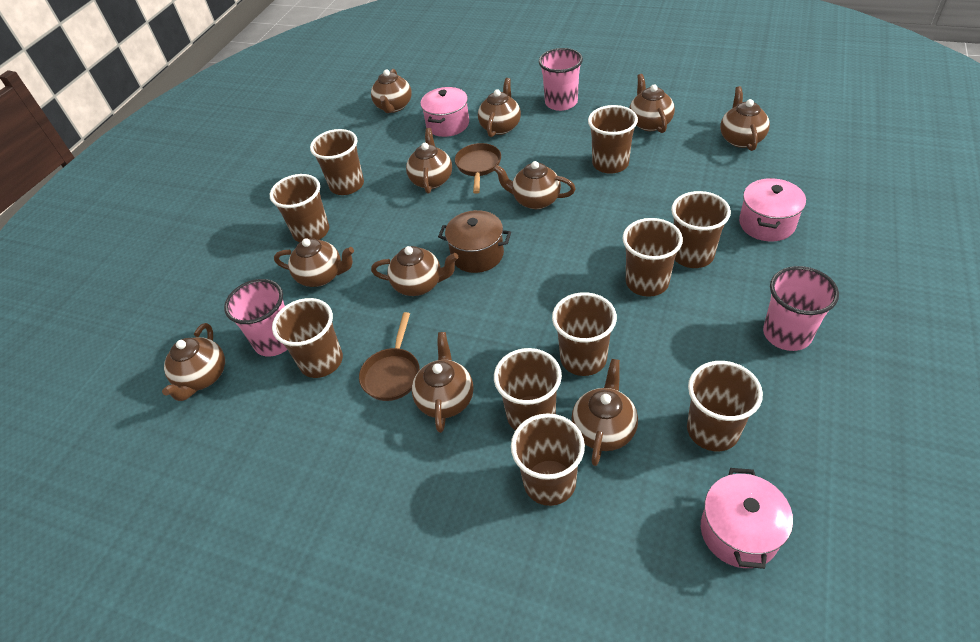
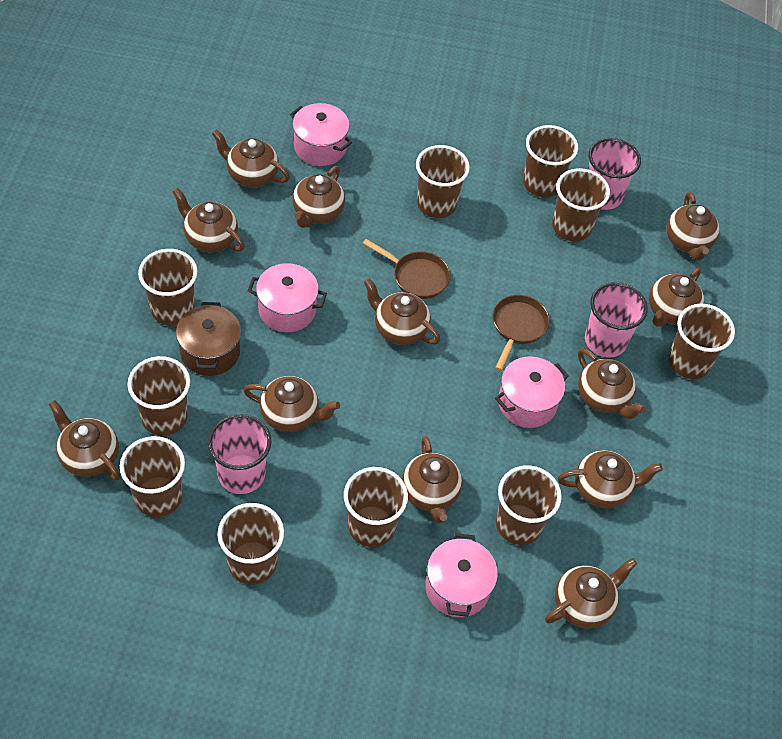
brown teapot: 11 -> 12
pink pot: 3 -> 4

